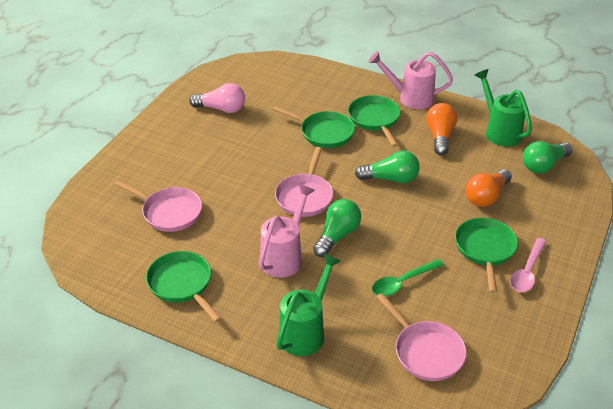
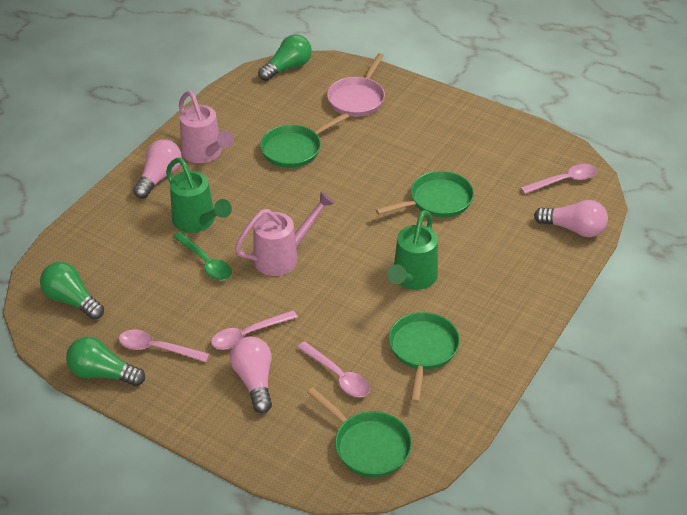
orange light bulb: 2 -> 0
pink light bulb: 1 -> 3
pink pan: 3 -> 1
pink spoon: 1 -> 4

